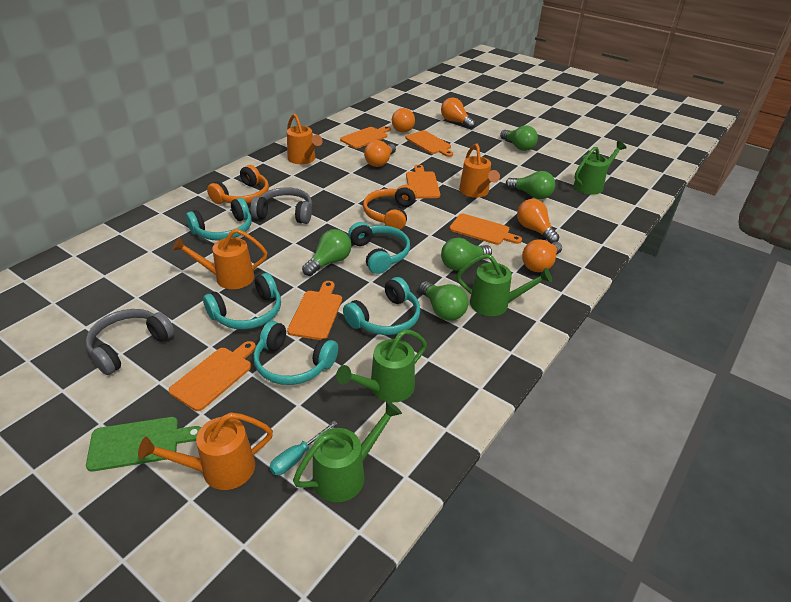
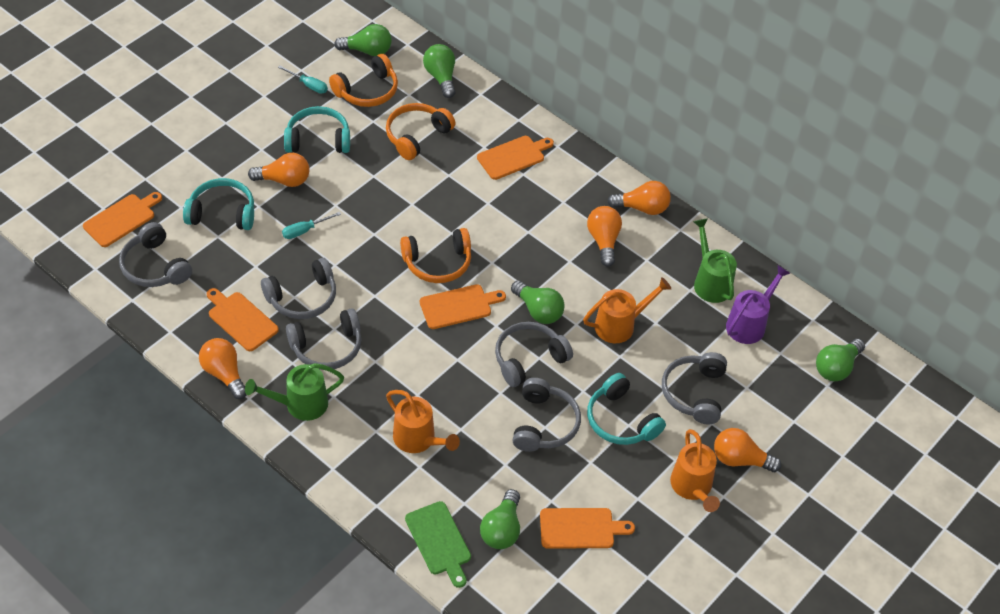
green watering can: 4 -> 2
grey headphones: 2 -> 6
orange cutting board: 6 -> 5
orange headphones: 2 -> 3
orange watering can: 4 -> 3
purple watering can: 0 -> 1
turquoise headphones: 5 -> 3
turquoise screwdriver: 1 -> 2

